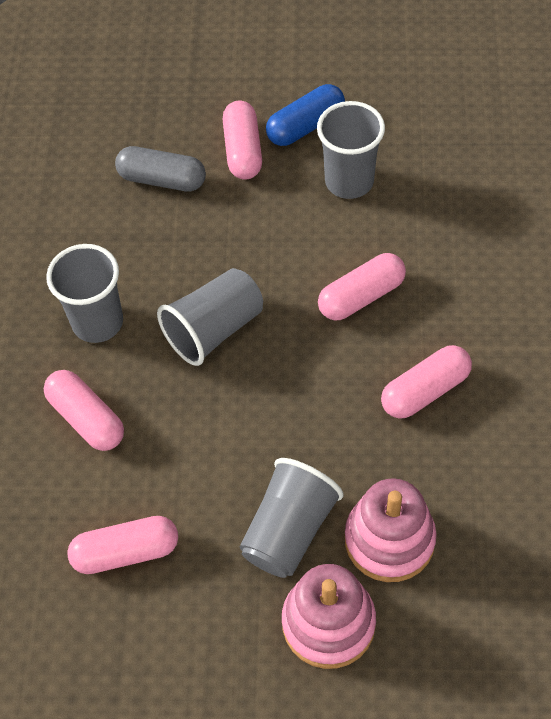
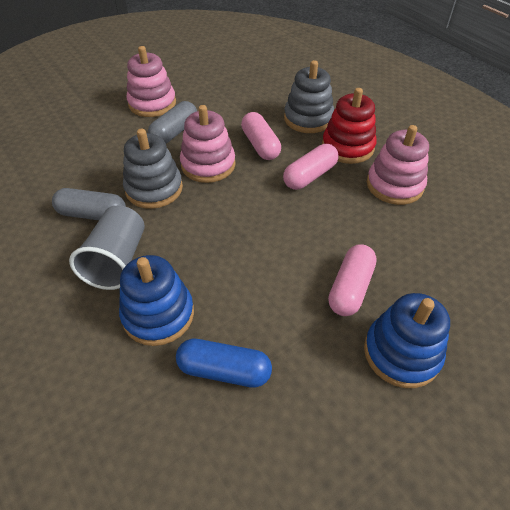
blue stacking toy: 0 -> 2
grey capsule: 1 -> 2
grey cup: 4 -> 1
grey stacking toy: 0 -> 2
pink capsule: 5 -> 3
pink stacking toy: 2 -> 3
red stacking toy: 0 -> 1

